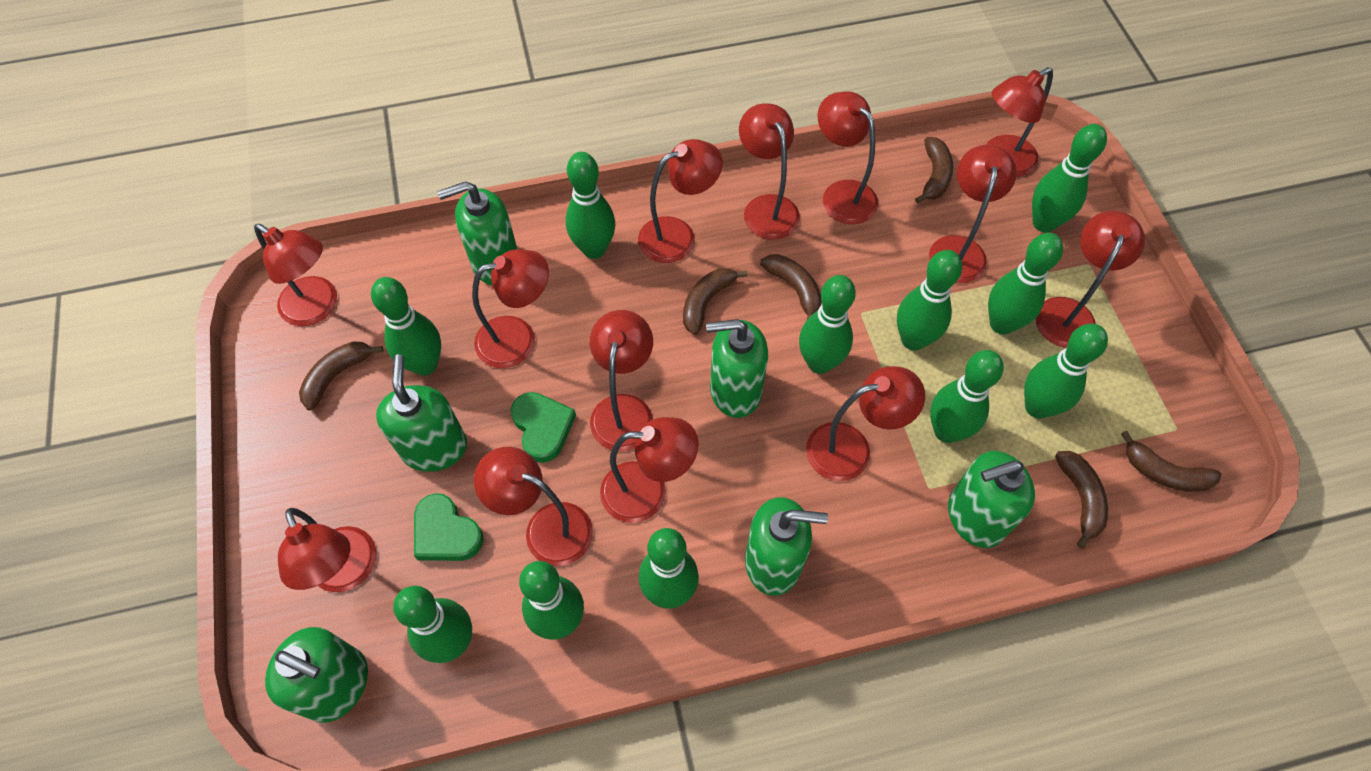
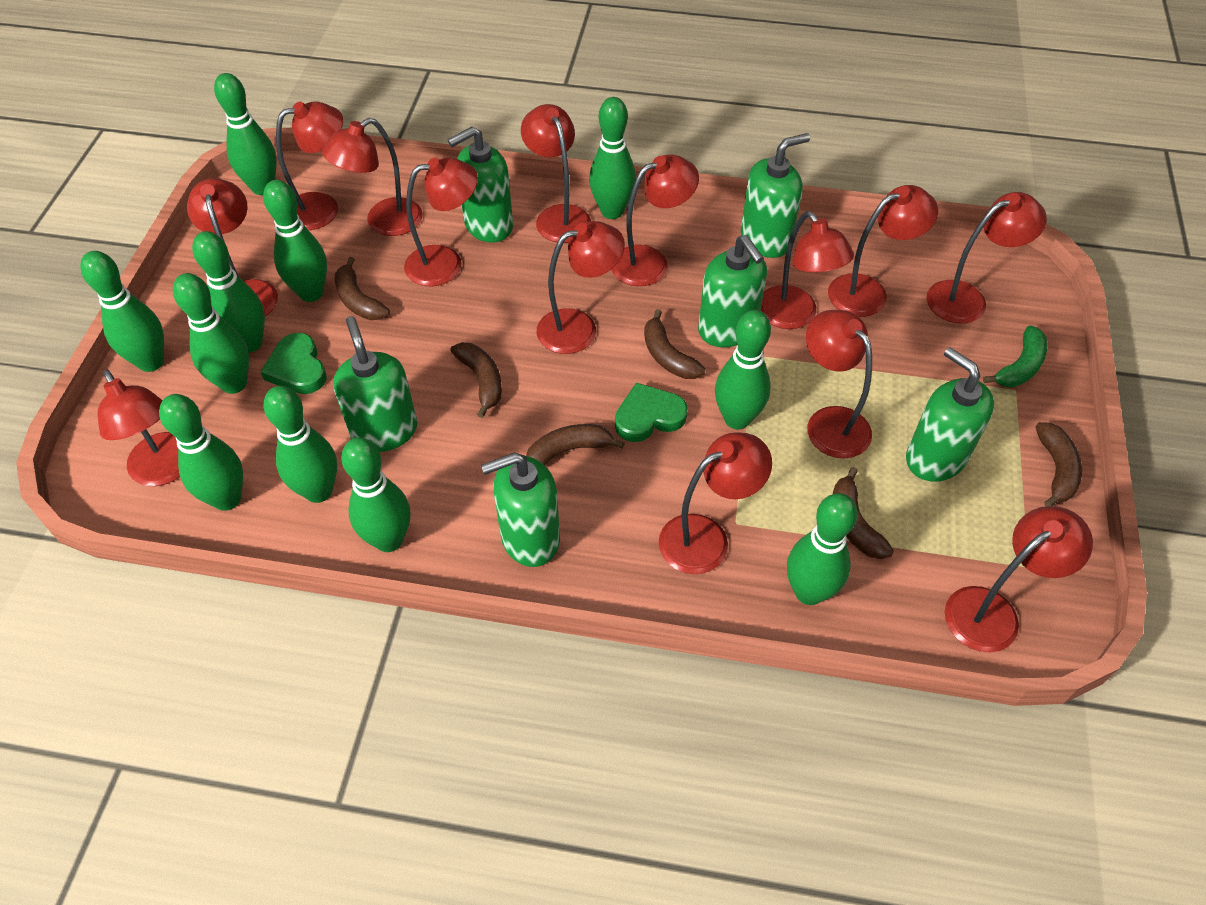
green banana: 0 -> 1
red lamp: 13 -> 14

